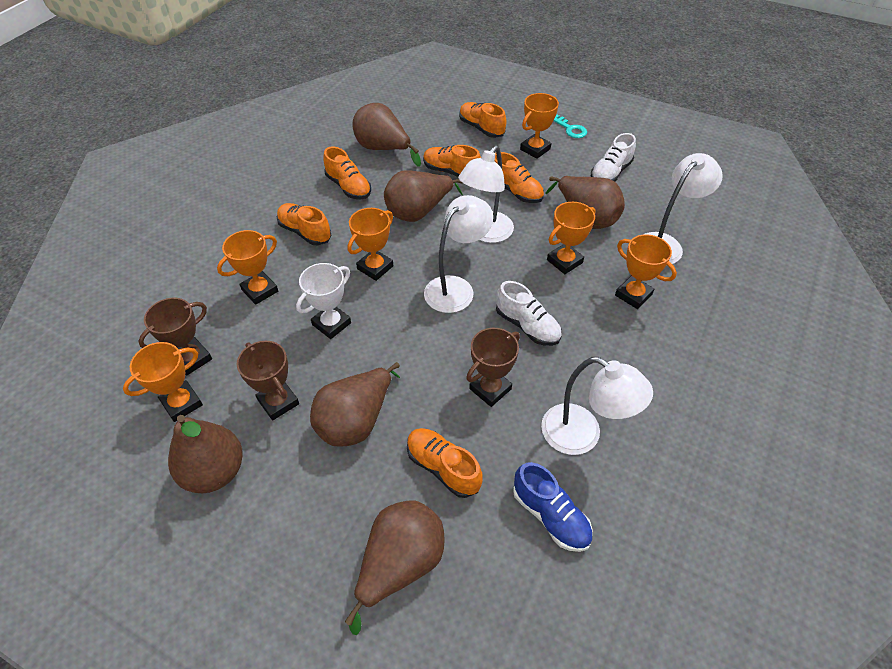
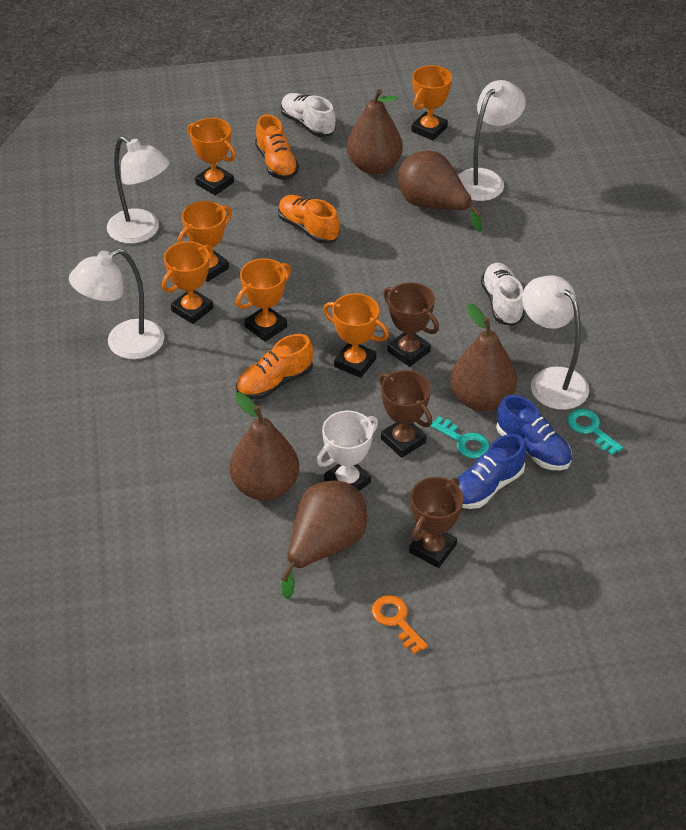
blue shoe: 1 -> 2
brown pear: 6 -> 5
orange key: 0 -> 1
orange shoe: 6 -> 3
turquoise key: 1 -> 2

